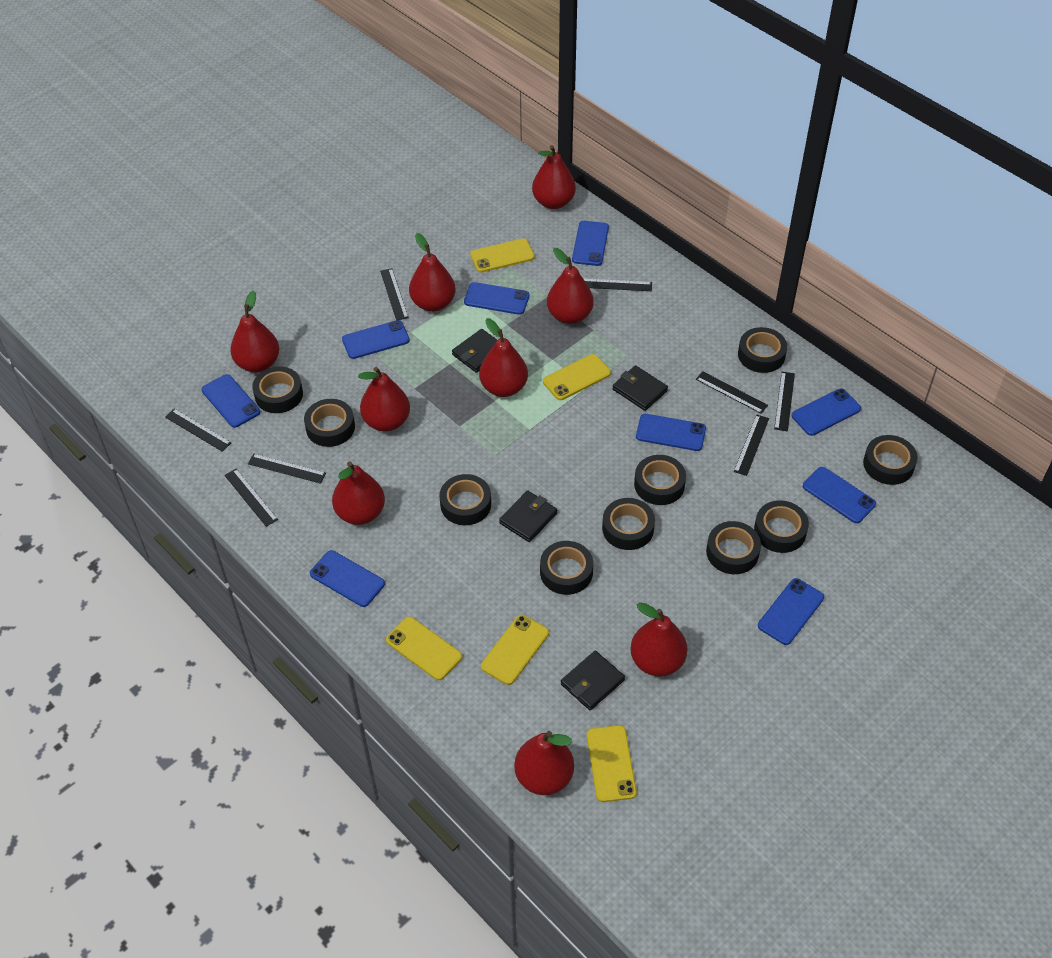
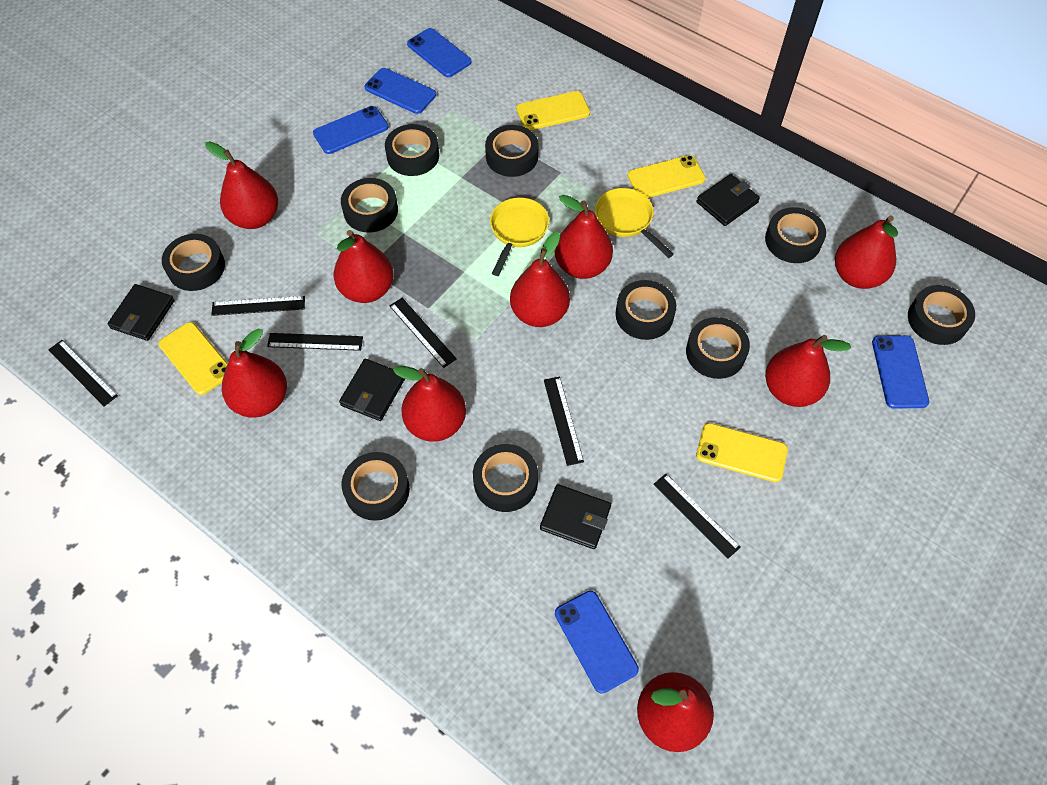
black ruler: 8 -> 6
blue phone: 9 -> 5
yellow pan: 0 -> 2
yellow phone: 5 -> 4

